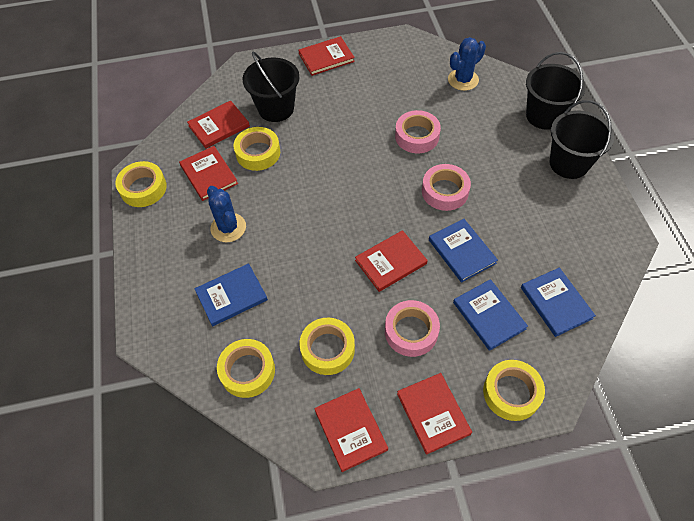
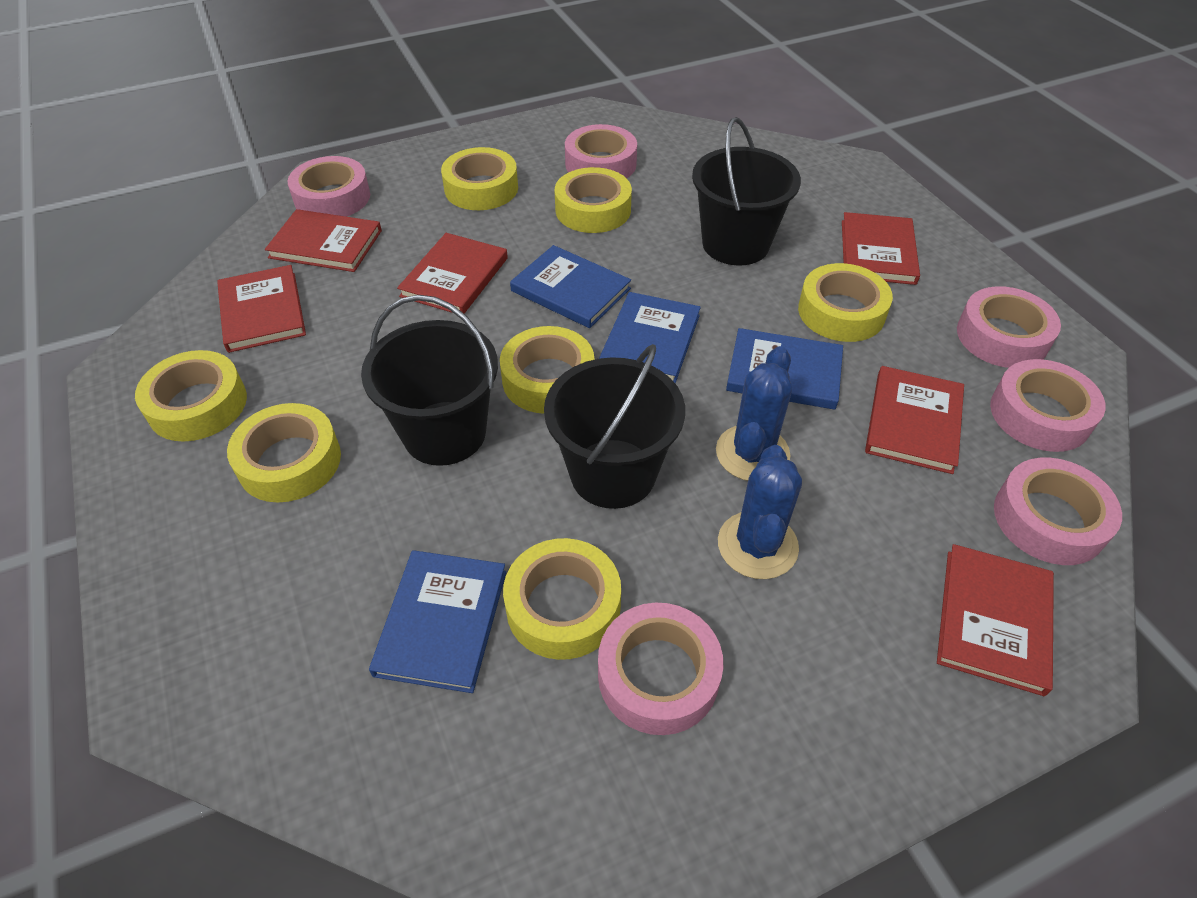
pink tape: 3 -> 6
yellow tape: 5 -> 7

